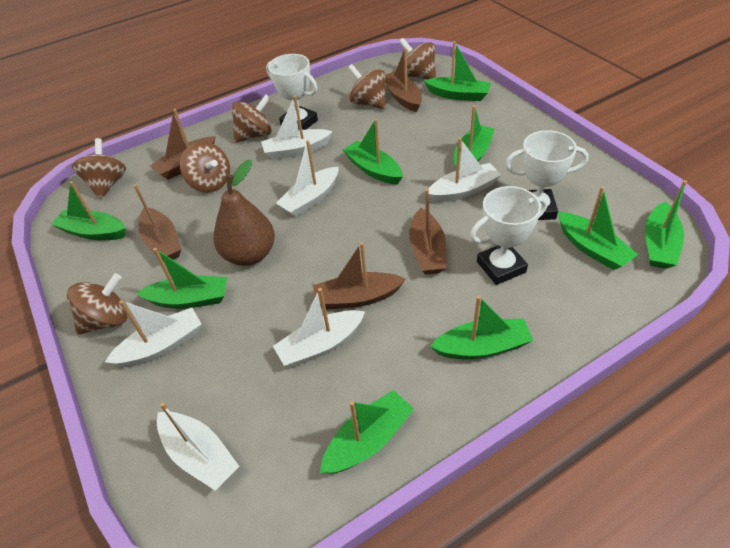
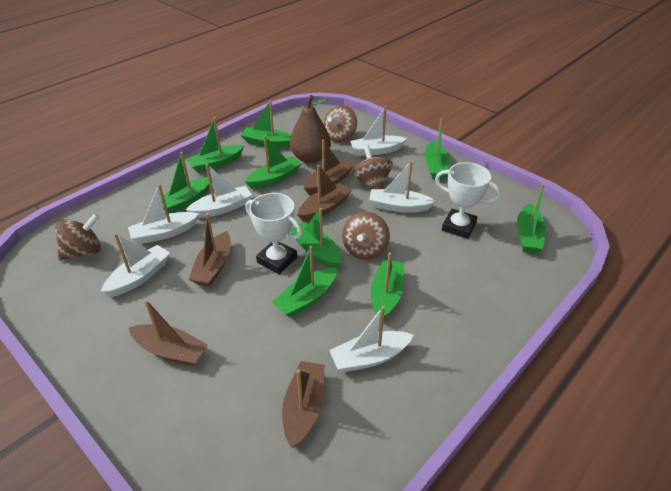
brown spinning top: 6 -> 4
white trophy: 3 -> 2

